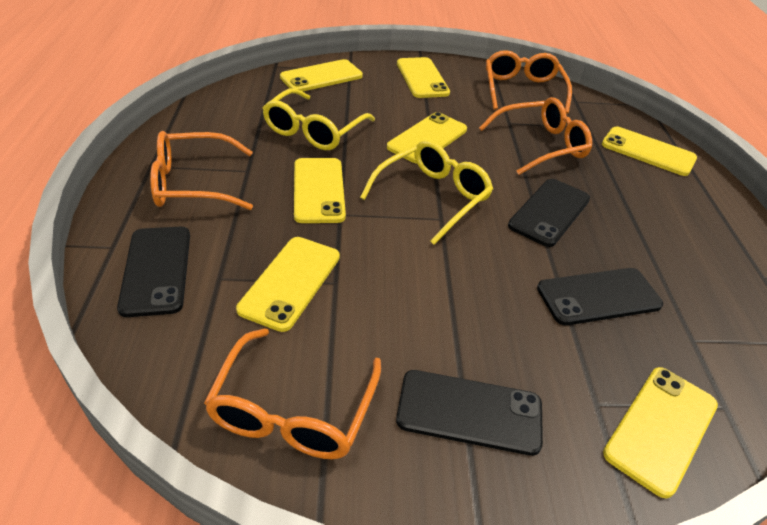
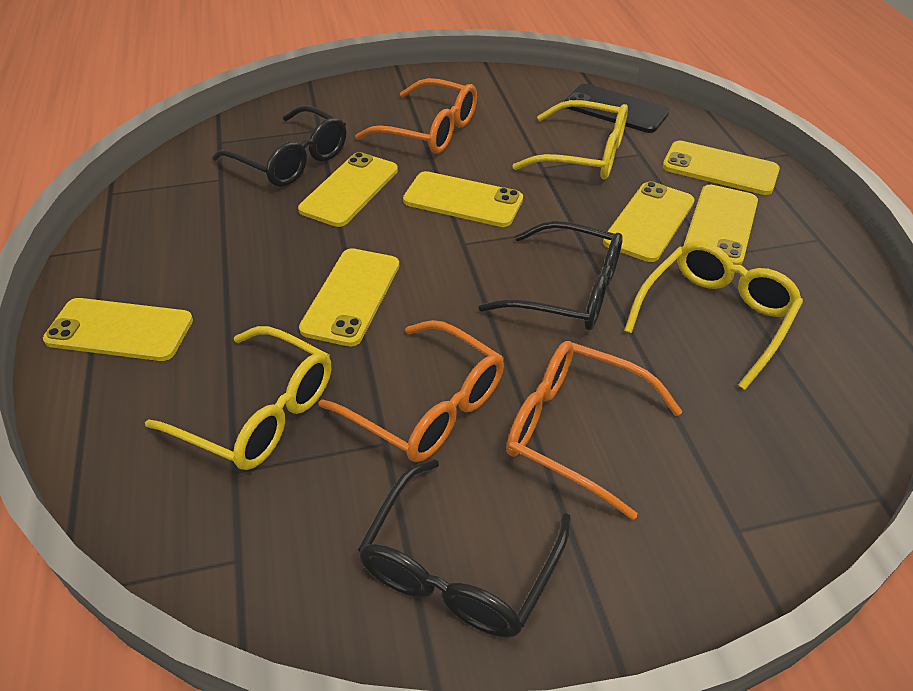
black glasses: 0 -> 3
black phone: 4 -> 1
orange glasses: 4 -> 3
yellow glasses: 2 -> 3

